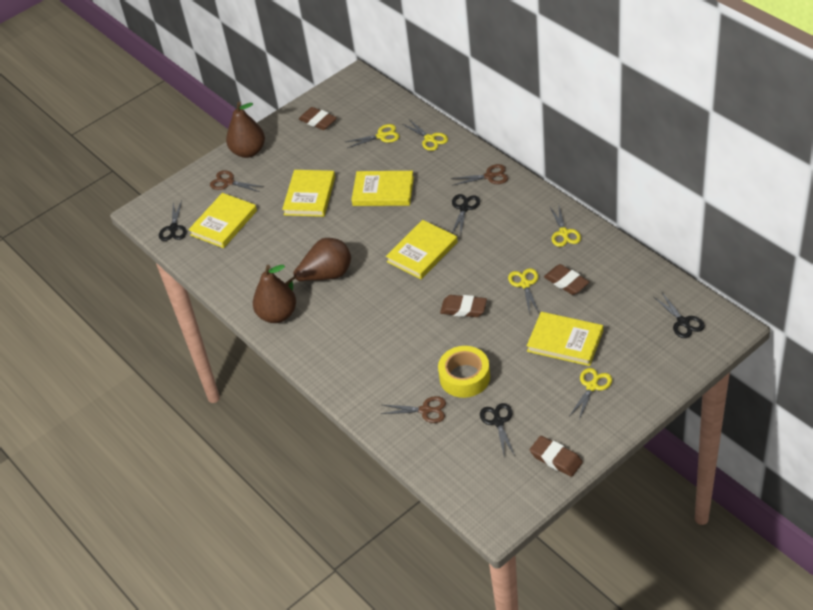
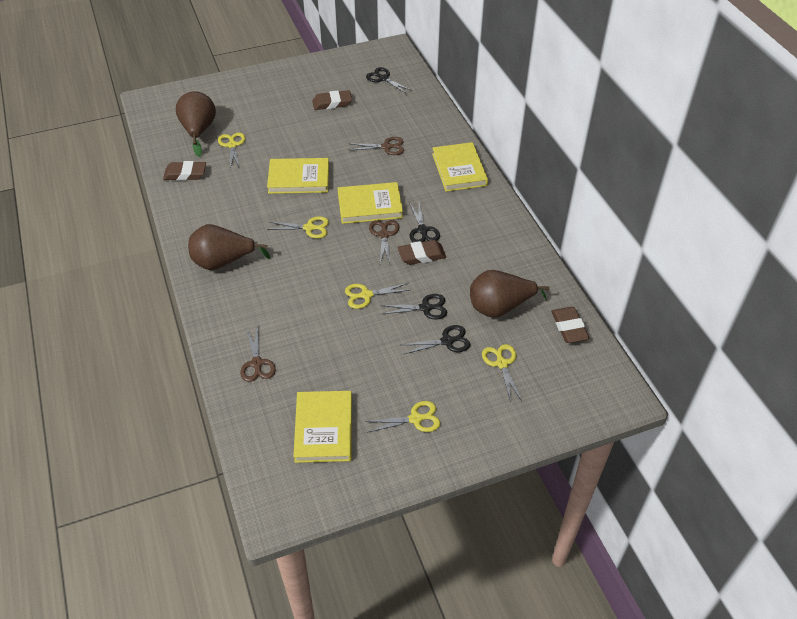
yellow book: 5 -> 4
yellow tape: 1 -> 0

